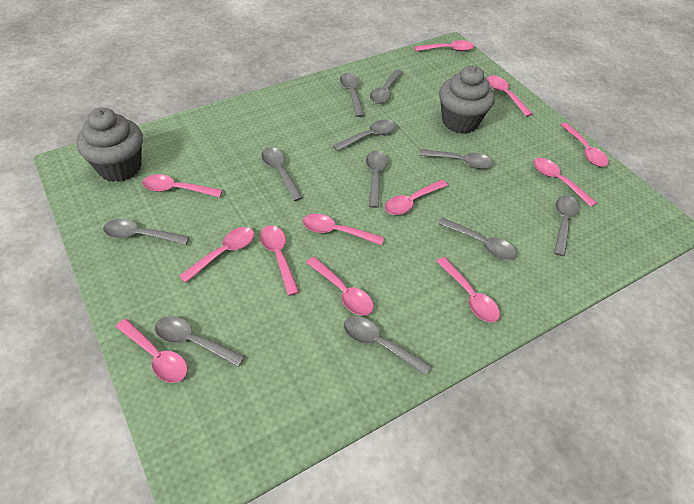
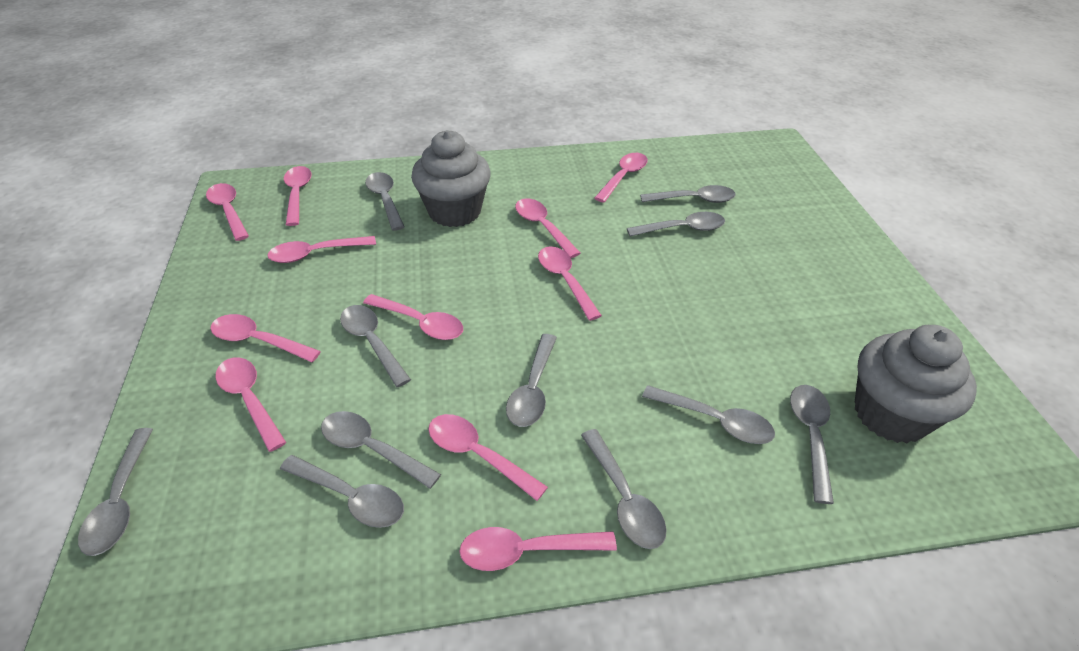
pink spoon: 12 -> 11

